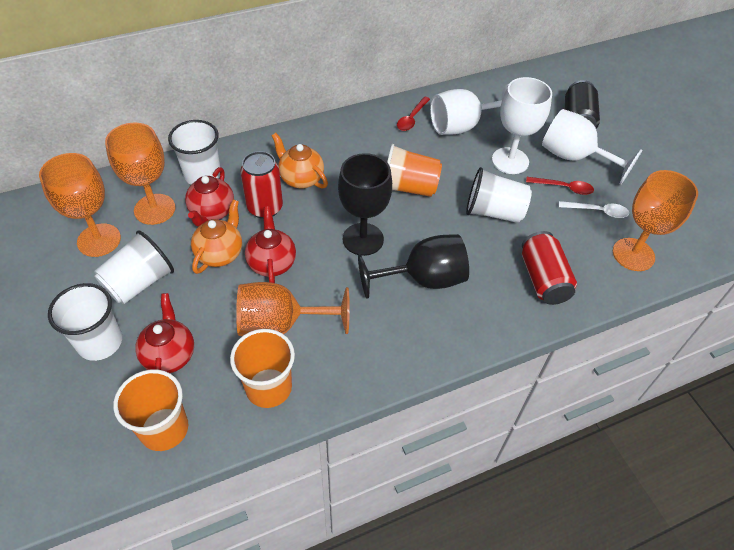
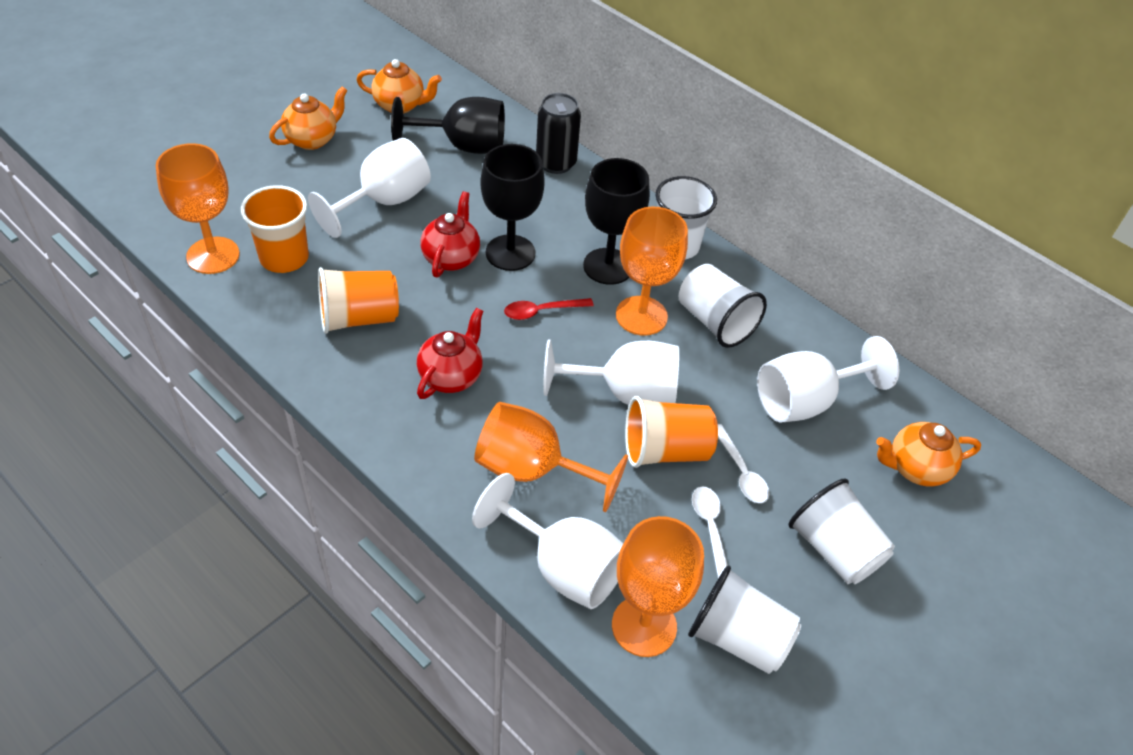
black goblet: 2 -> 3
orange teapot: 2 -> 3
red can: 2 -> 0
red spoon: 2 -> 1
red teapot: 3 -> 2
white goblet: 3 -> 4
white spoon: 1 -> 2

